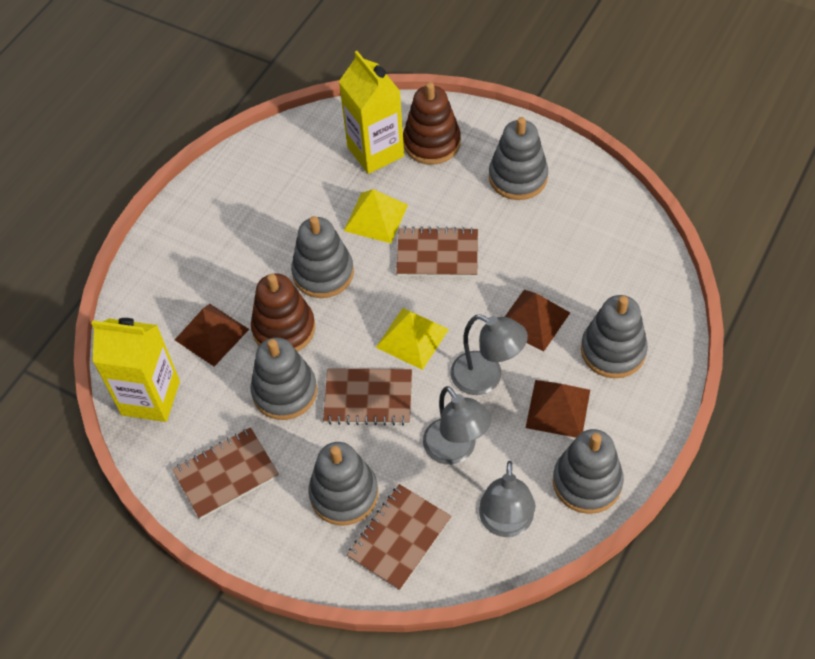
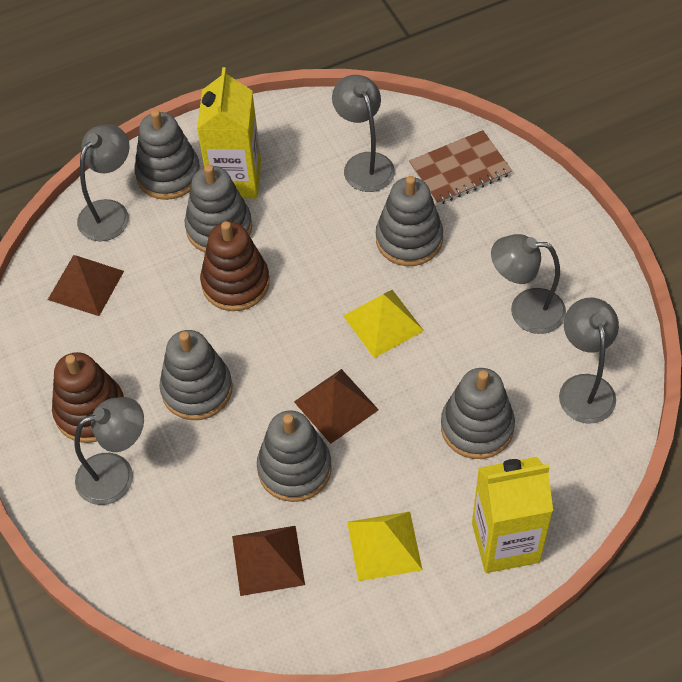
brown notebook: 4 -> 1
grey lamp: 3 -> 5

